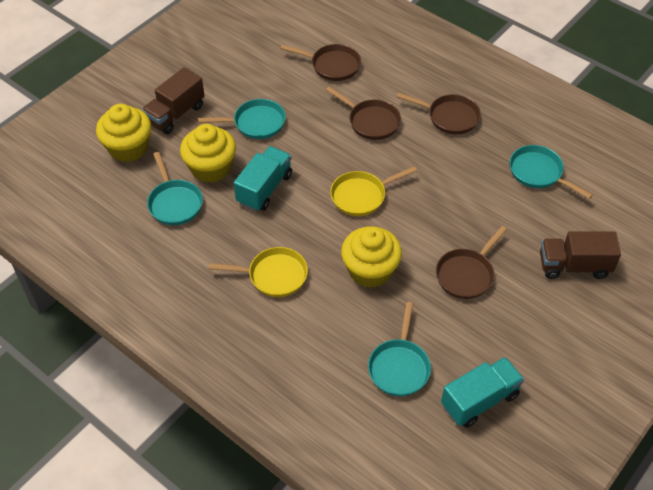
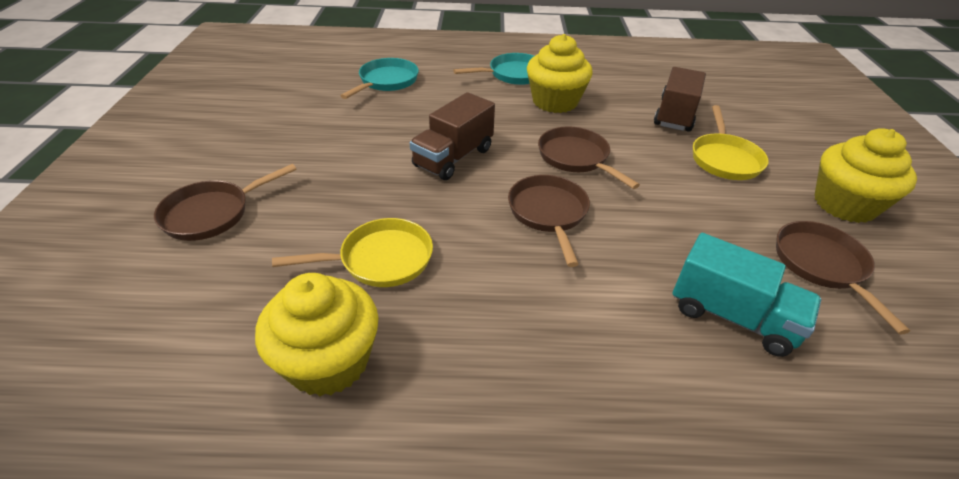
turquoise pan: 4 -> 2
turquoise truck: 2 -> 1

